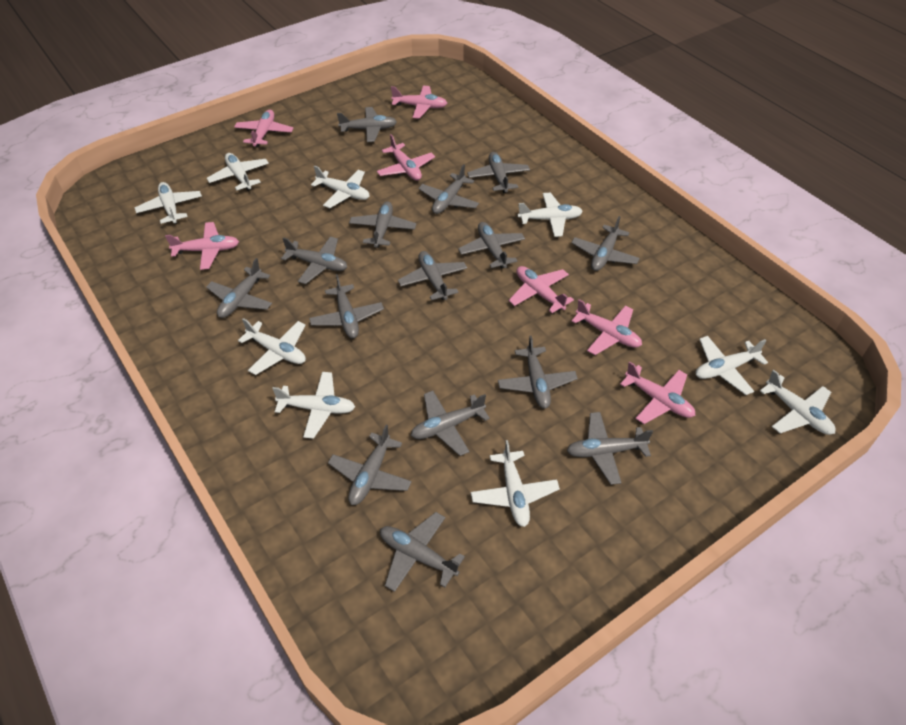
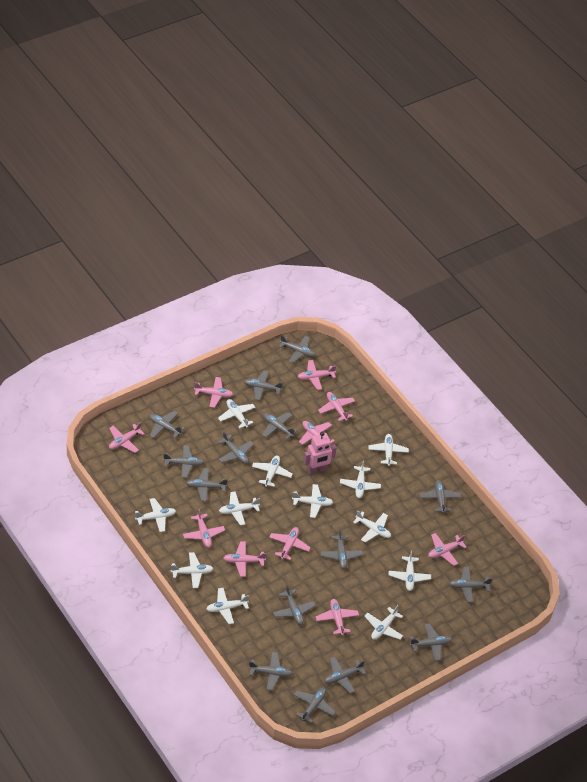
pink plane: 7 -> 10
pink robot: 0 -> 1
white plane: 9 -> 12

